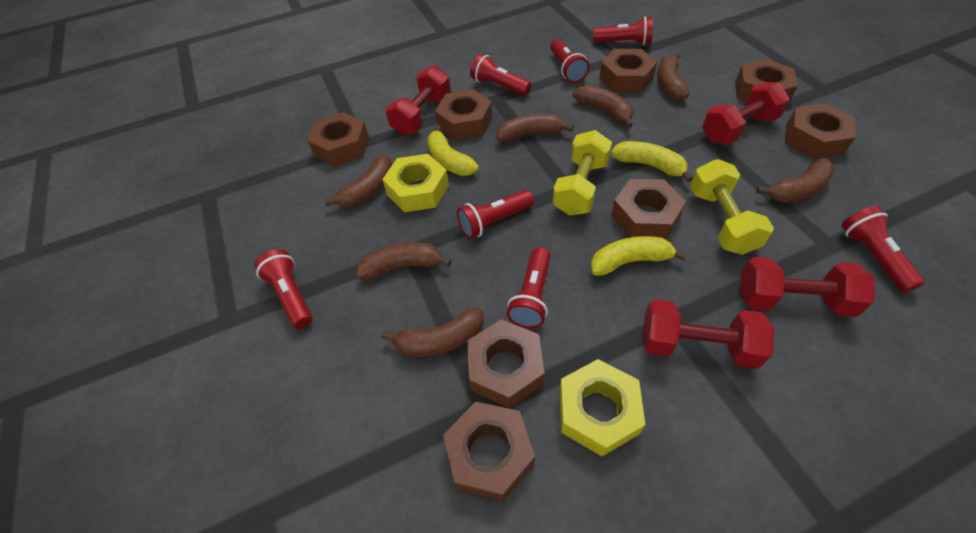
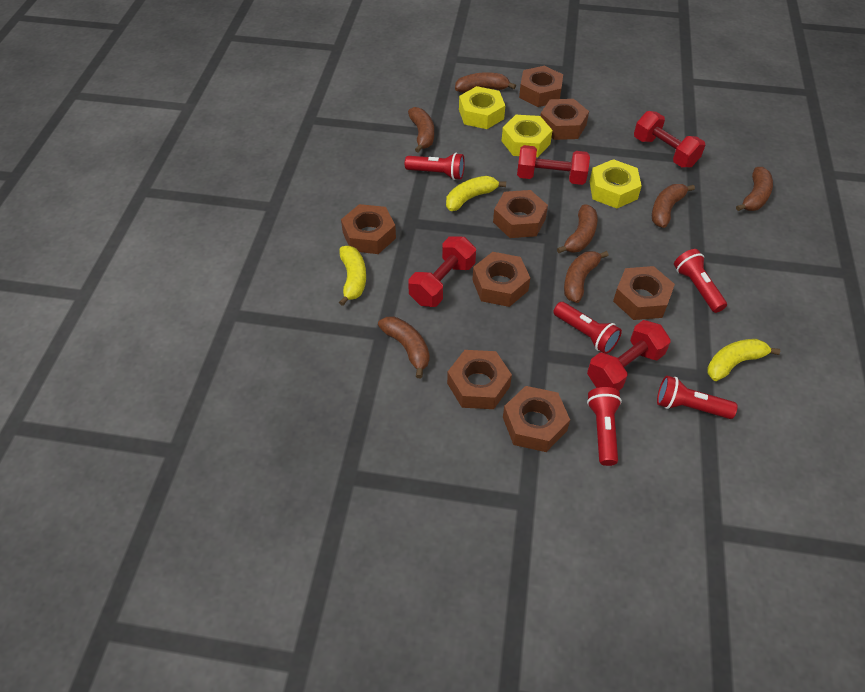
red flashlight: 7 -> 5
yellow dumbbell: 2 -> 0
yellow nut: 2 -> 3

